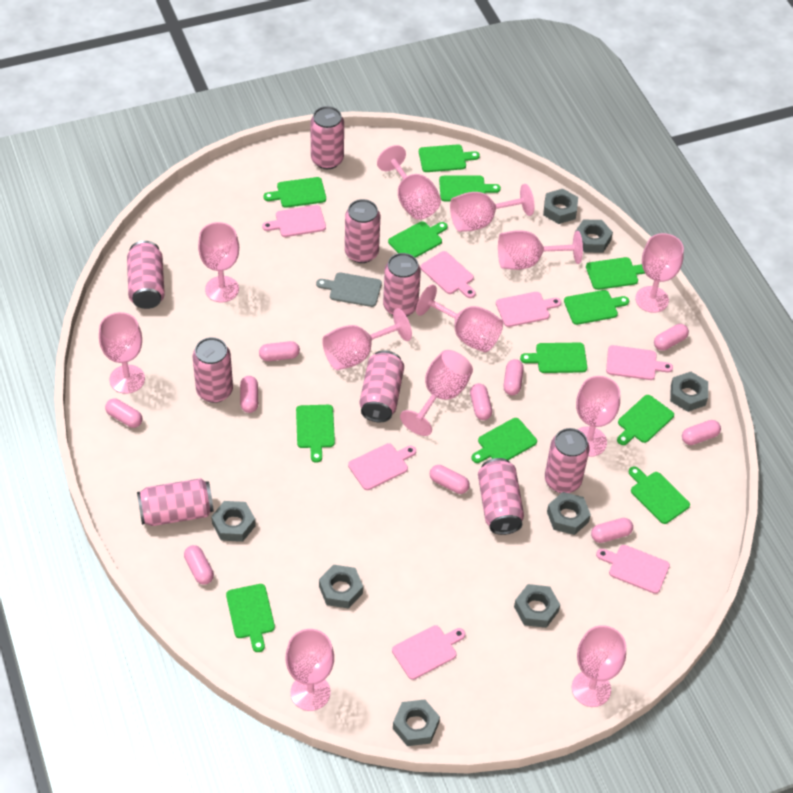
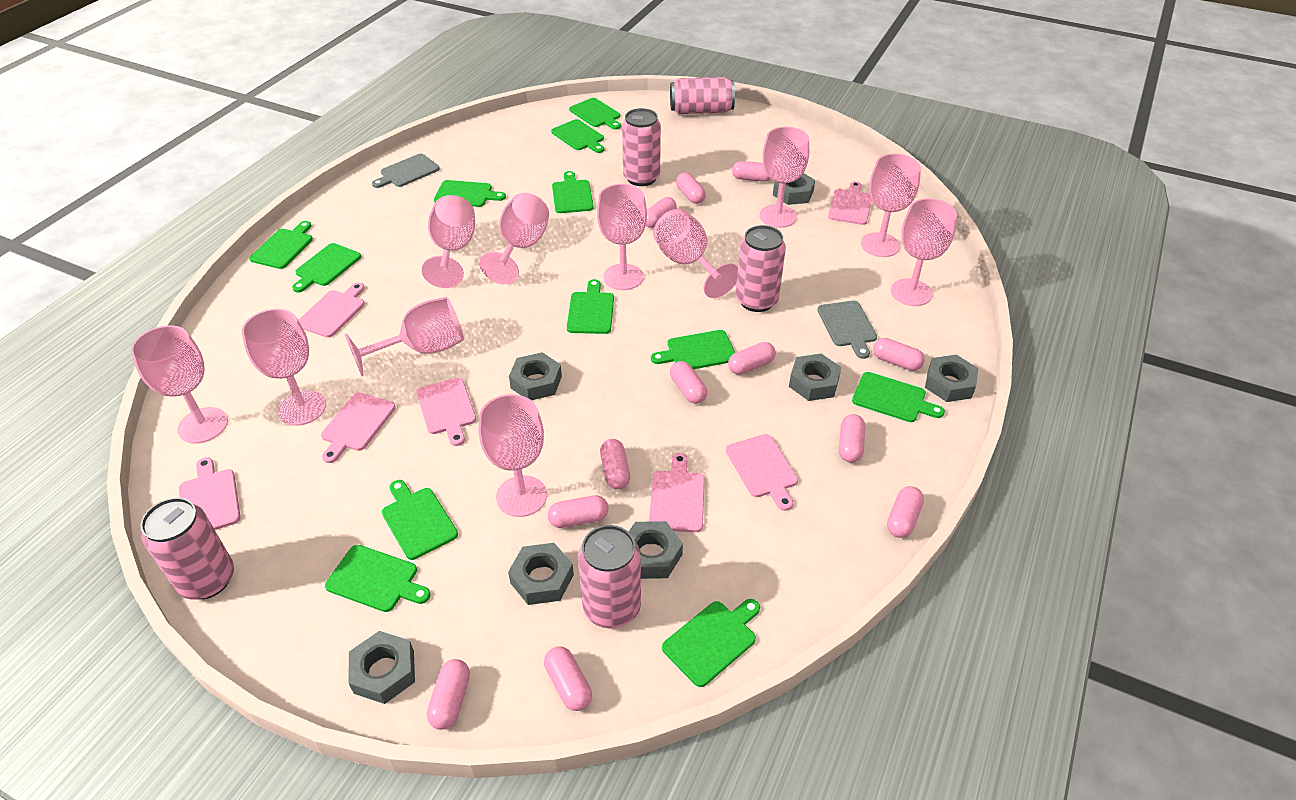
grey cutting board: 1 -> 2
grey nut: 8 -> 7
pink can: 9 -> 5
pink capsule: 10 -> 12
pink goblet: 12 -> 11

